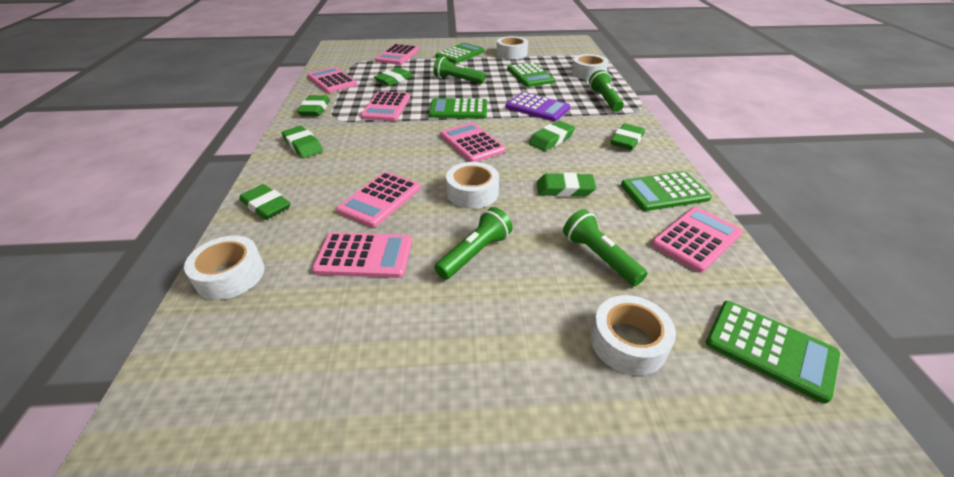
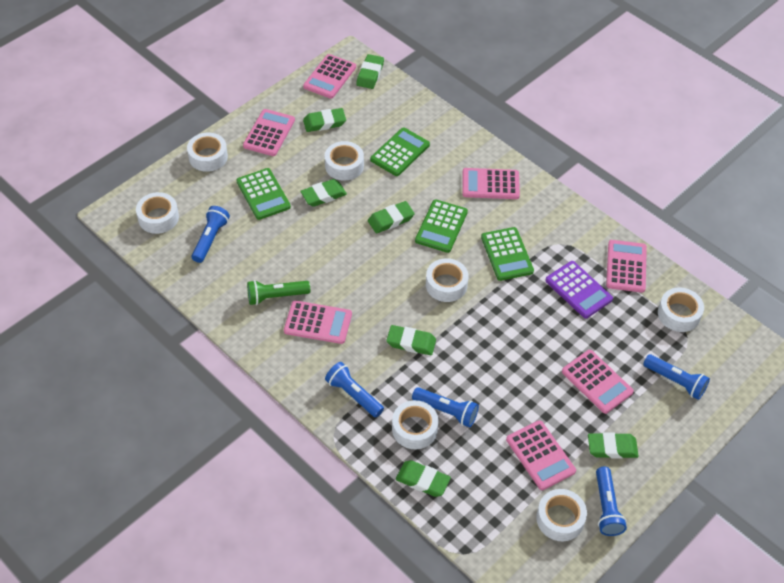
blue flashlight: 0 -> 5
green calculator: 5 -> 4
green flashlight: 4 -> 1
white tape: 5 -> 7

